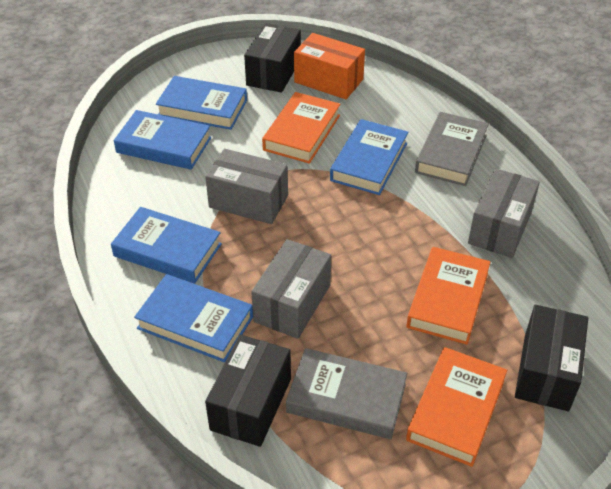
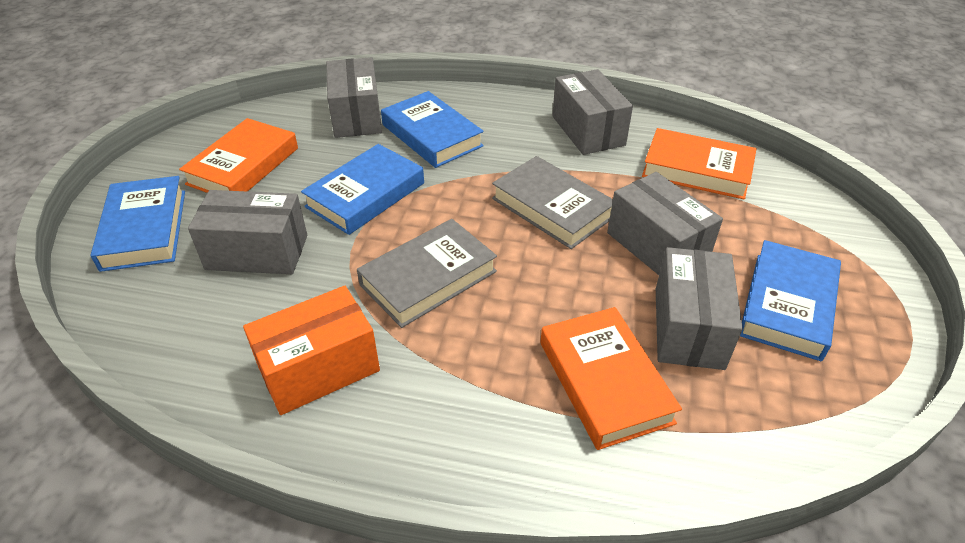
black box: 3 -> 0
blue book: 5 -> 4
grey box: 3 -> 5

